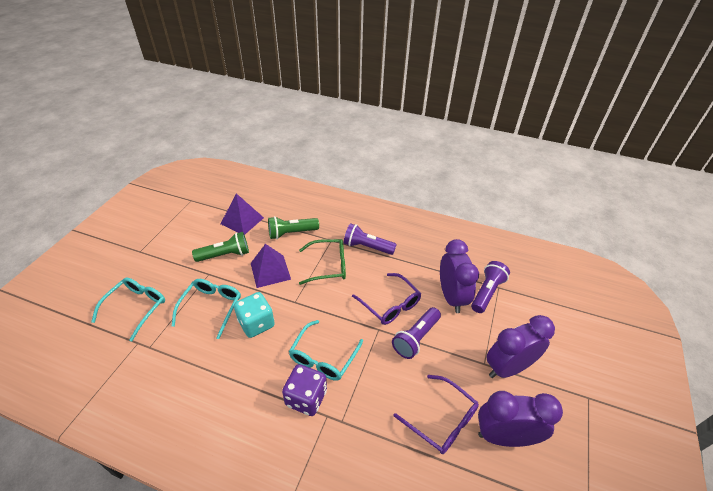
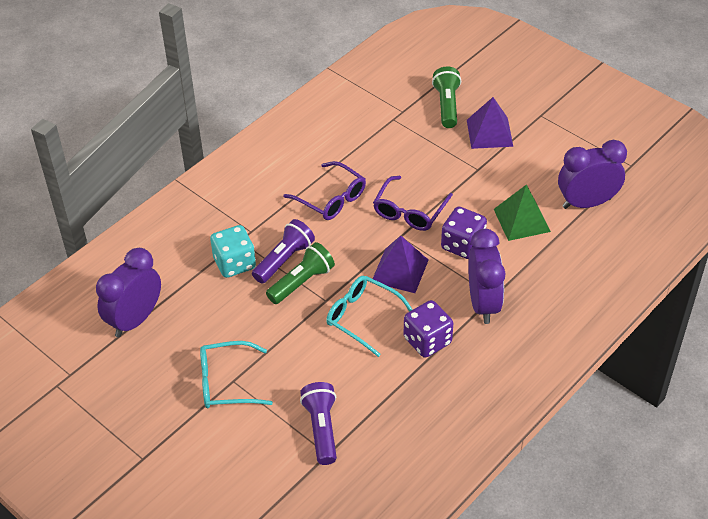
green glasses: 1 -> 0
green pyramid: 0 -> 1
purple dice: 1 -> 2
purple flashlight: 3 -> 2
turquoise glasses: 3 -> 2

